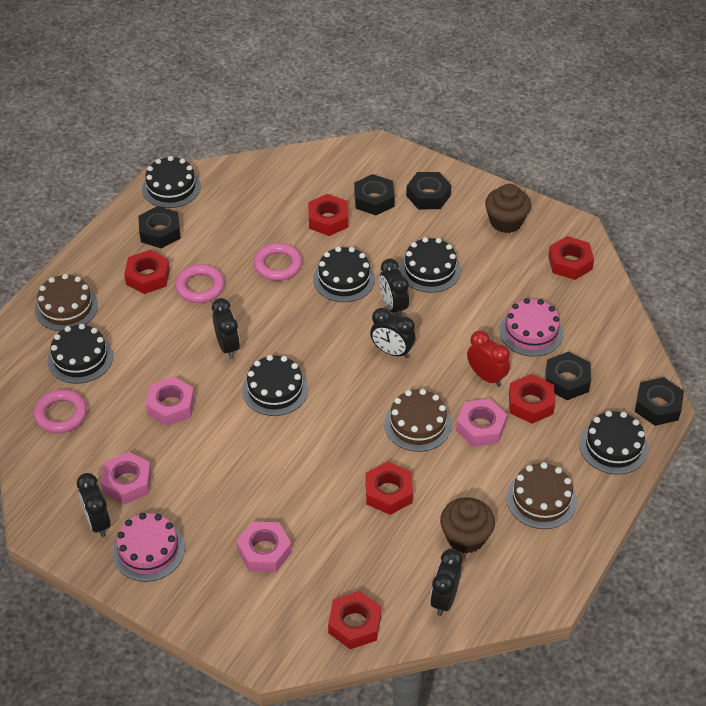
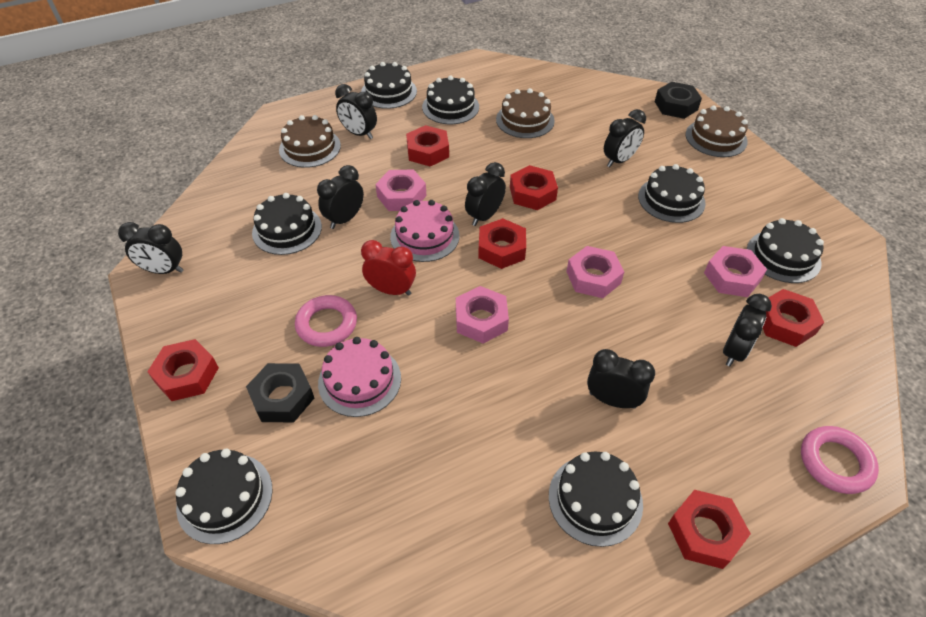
black cake: 6 -> 7
black clock: 5 -> 7
black nut: 5 -> 2
brown cupcake: 2 -> 0
pink ring: 3 -> 2

